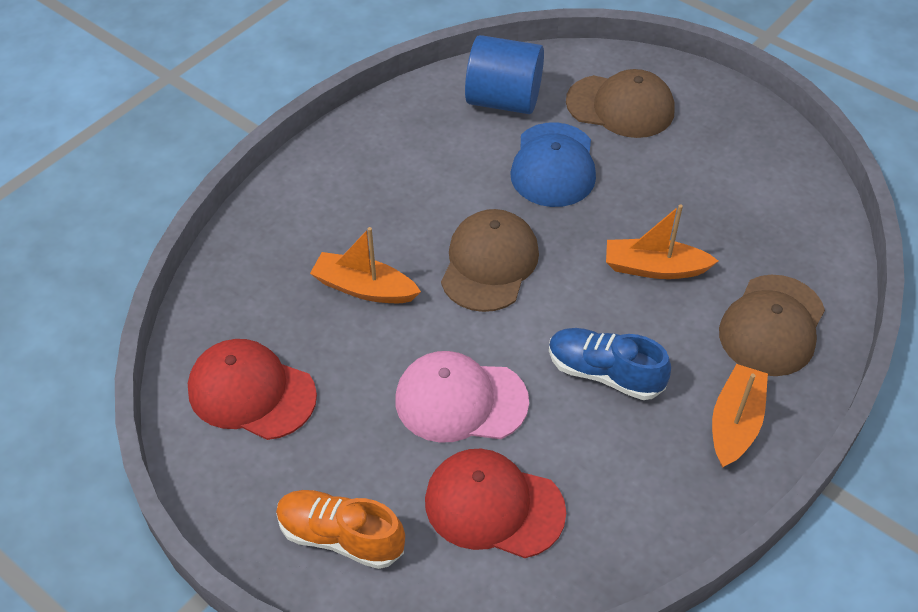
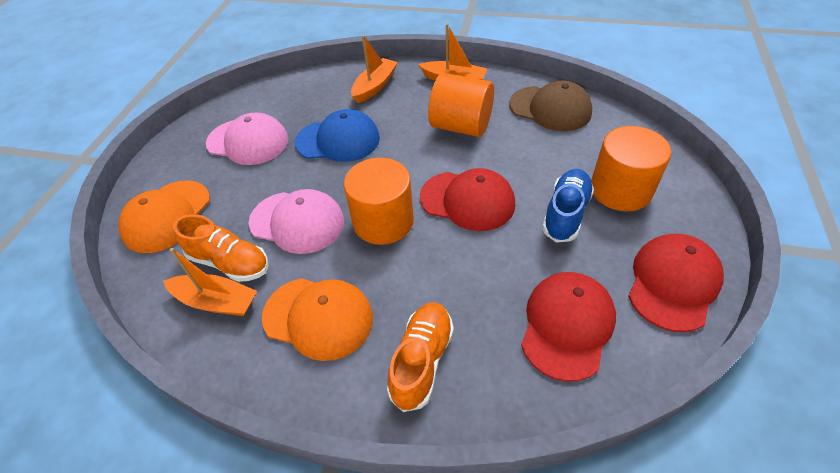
blue cylinder: 1 -> 0
brown cap: 3 -> 1
orange cap: 0 -> 2
orange cylinder: 0 -> 3
orange shoe: 1 -> 2
pink cap: 1 -> 2
red cap: 2 -> 3

